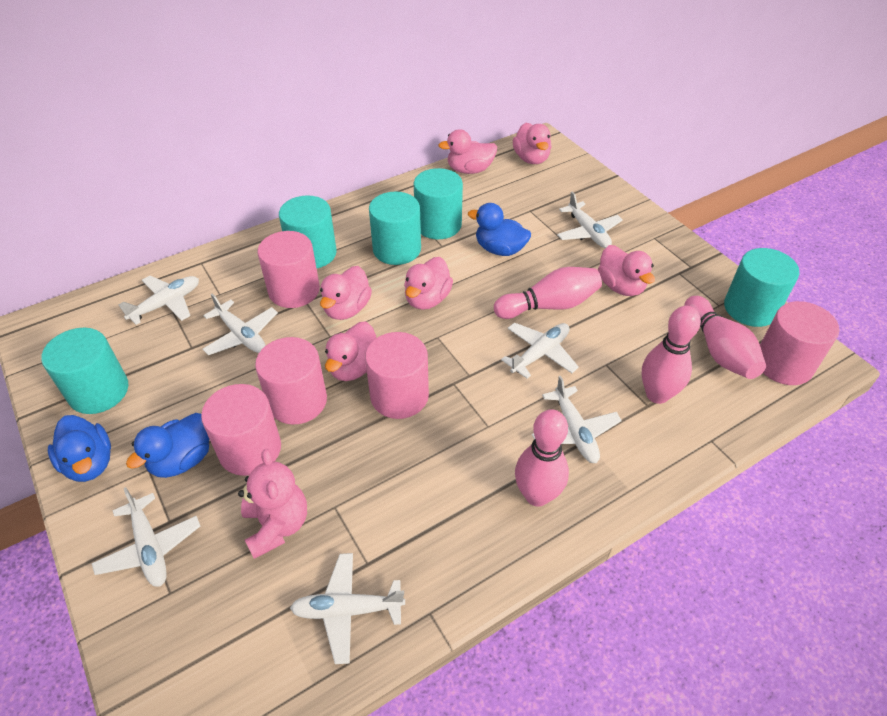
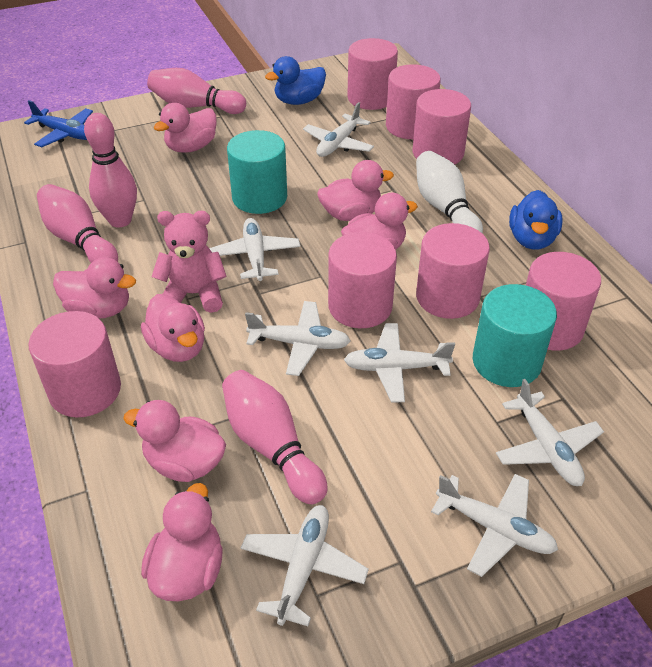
blue duck: 3 -> 2
blue plane: 0 -> 1
pink cylinder: 5 -> 7
pink duck: 6 -> 7
turquoise cylinder: 5 -> 2
white bowling pin: 0 -> 1

